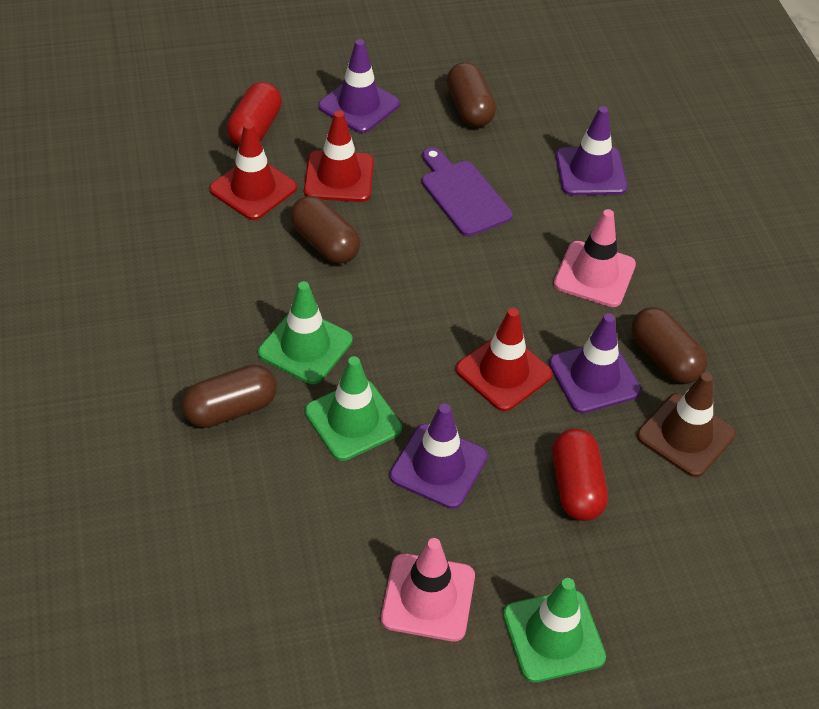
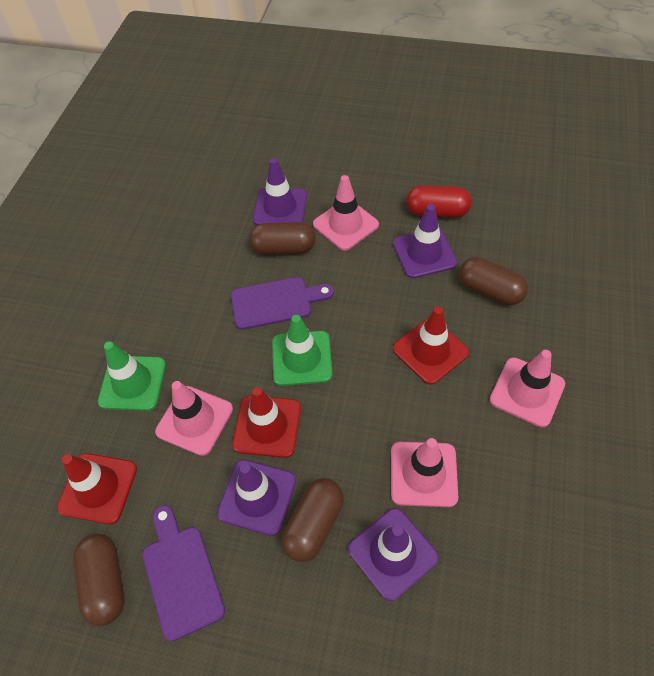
brown traffic cone: 1 -> 0
green traffic cone: 3 -> 2
pink traffic cone: 2 -> 4
purple cutting board: 1 -> 2
red capsule: 2 -> 1

